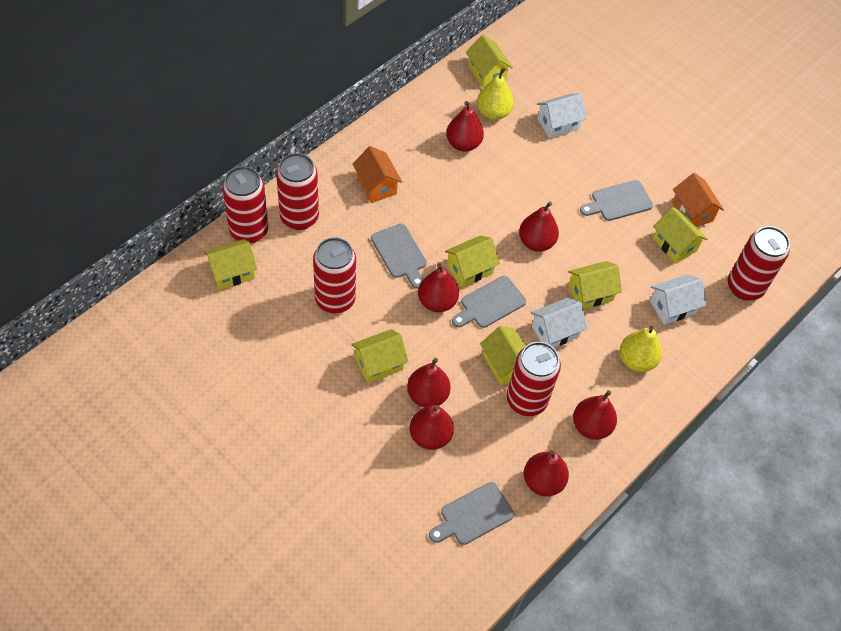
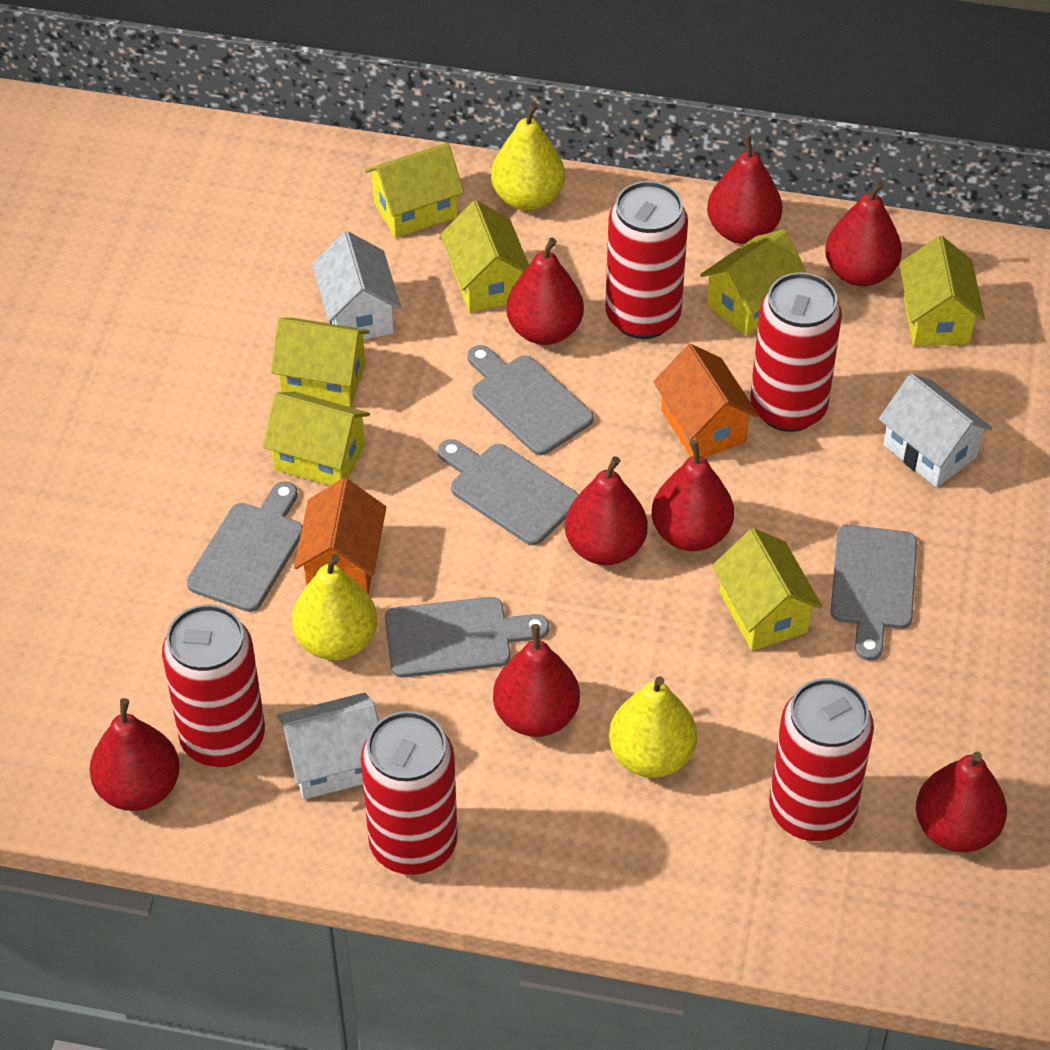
grey cutting board: 4 -> 5
red pear: 7 -> 8
yellow pear: 2 -> 3

